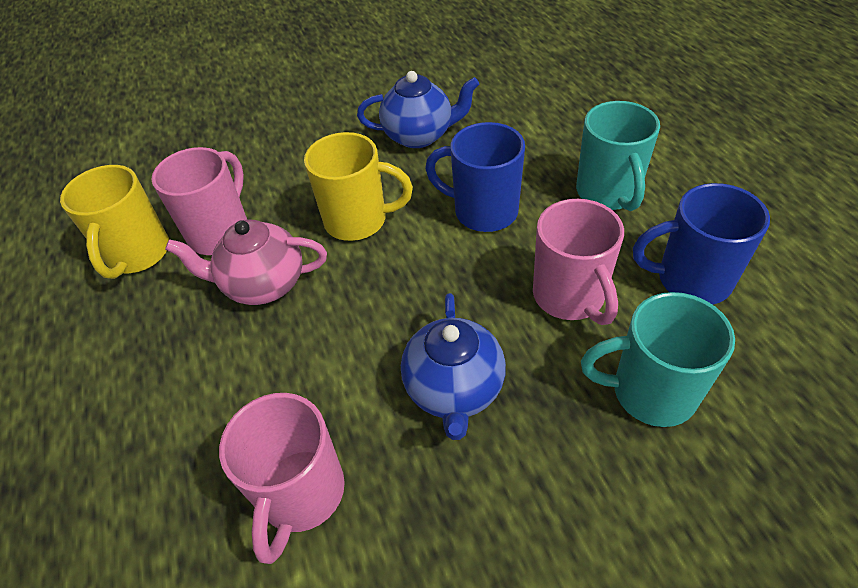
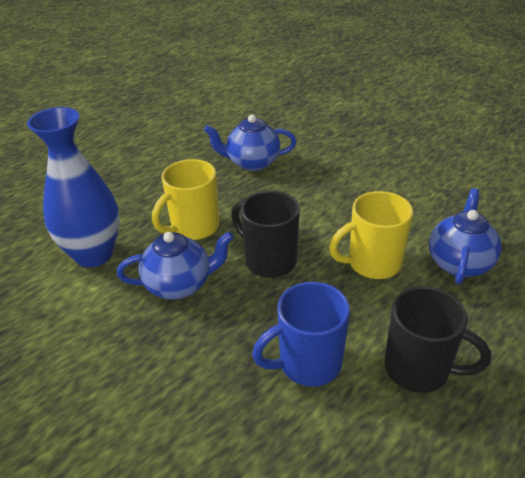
black mug: 0 -> 2
blue mug: 2 -> 1
blue teapot: 2 -> 3
blue vase: 0 -> 1
pink mug: 3 -> 0
pink teapot: 1 -> 0
turquoise mug: 2 -> 0

